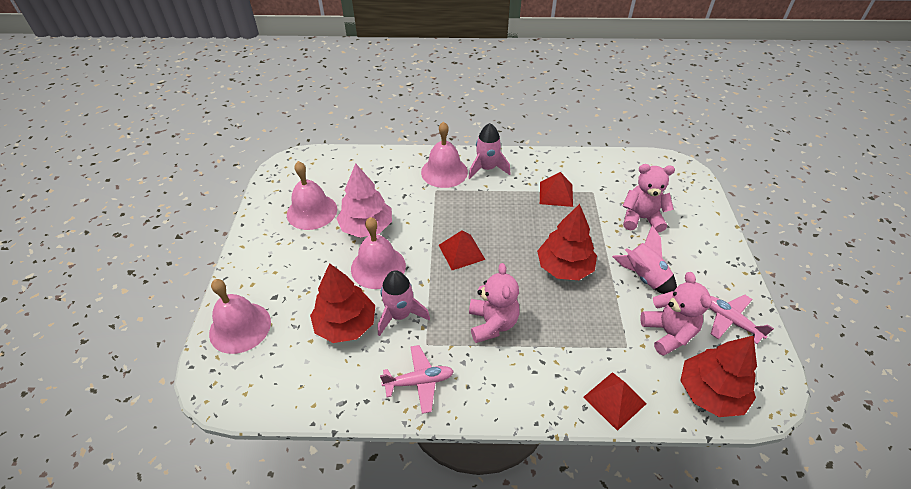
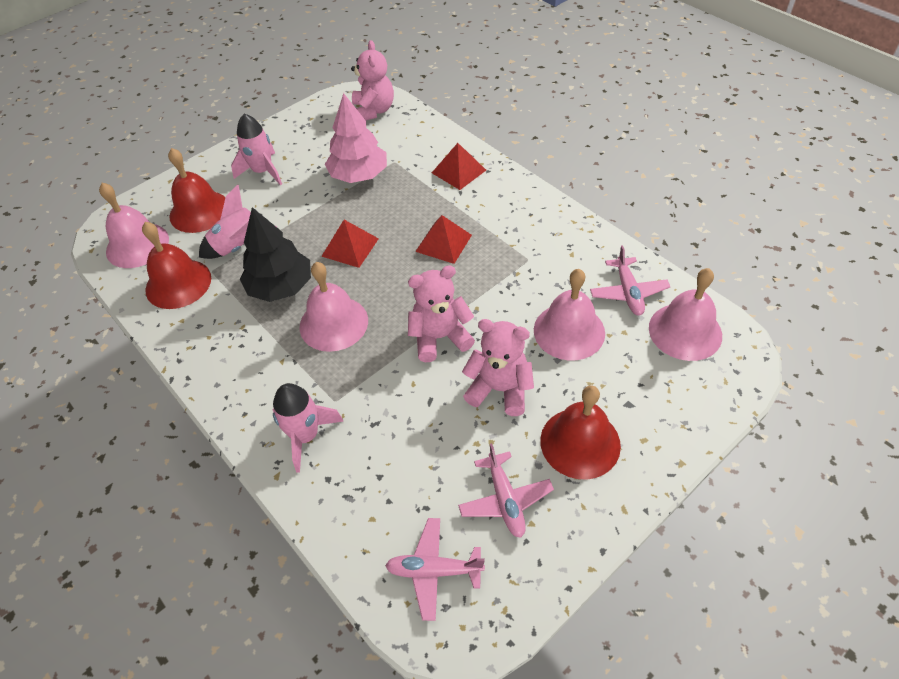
black tree: 0 -> 1
pink plane: 2 -> 3
red bell: 0 -> 3
red tree: 3 -> 0

